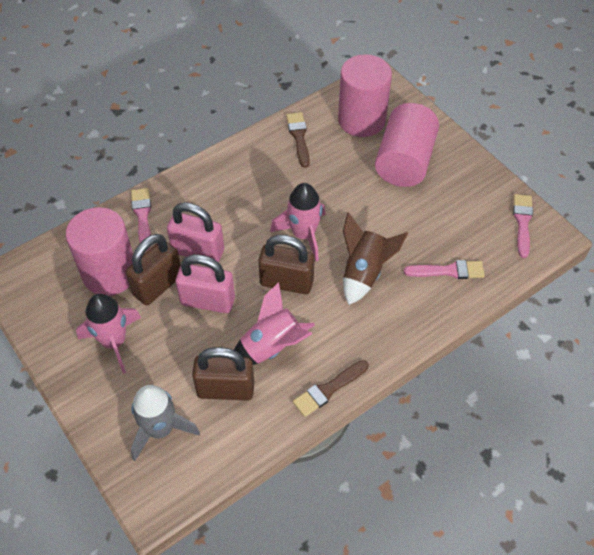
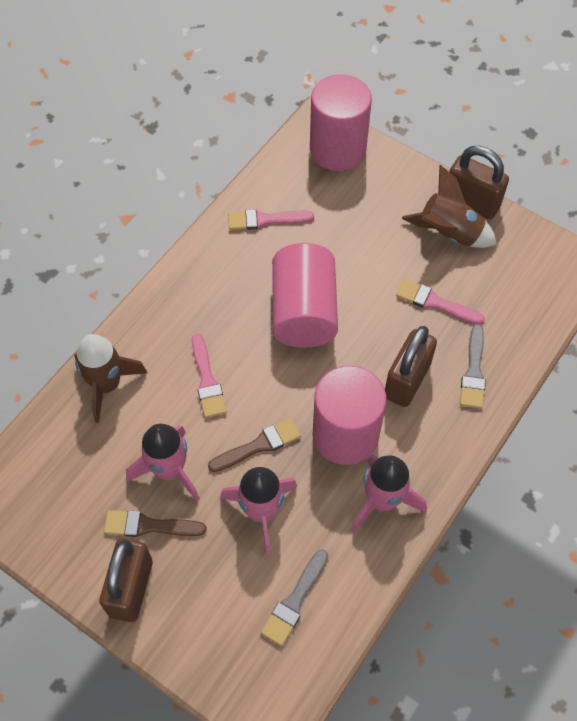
brown rocket: 1 -> 2
grey brush: 0 -> 2
grey rocket: 1 -> 0
pink padlock: 2 -> 0

